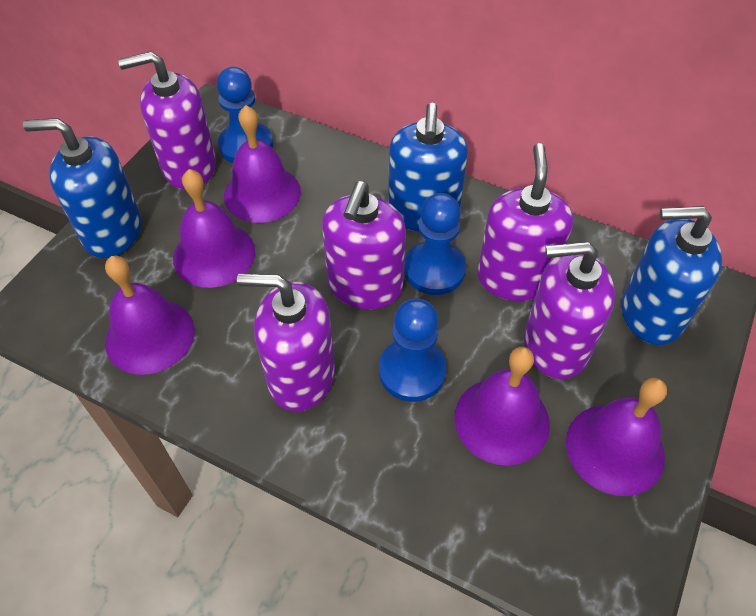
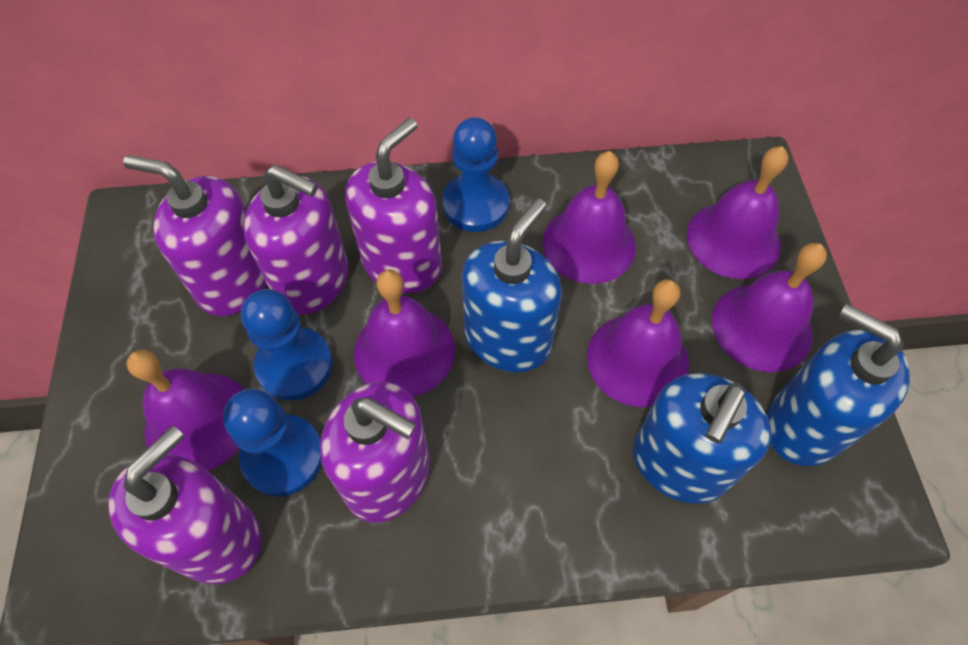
purple bell: 5 -> 6

